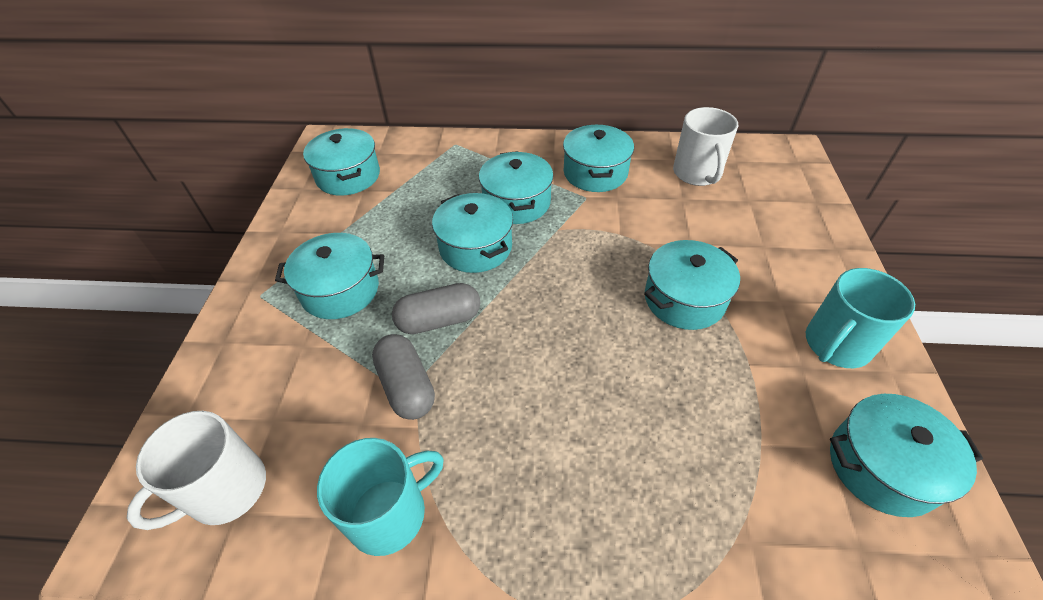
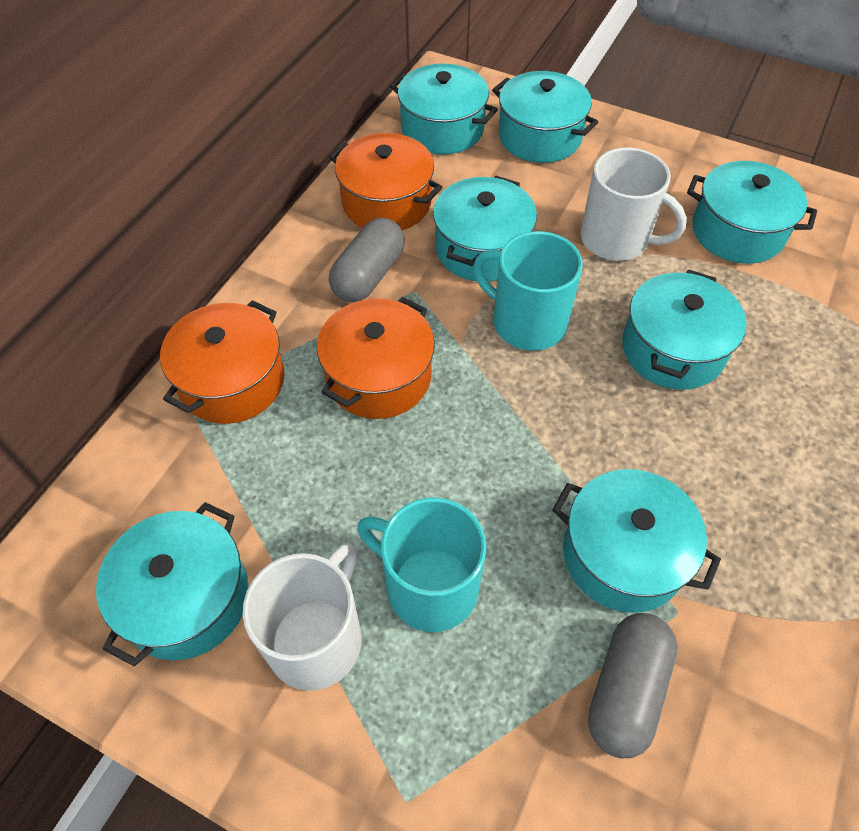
orange pot: 0 -> 3

